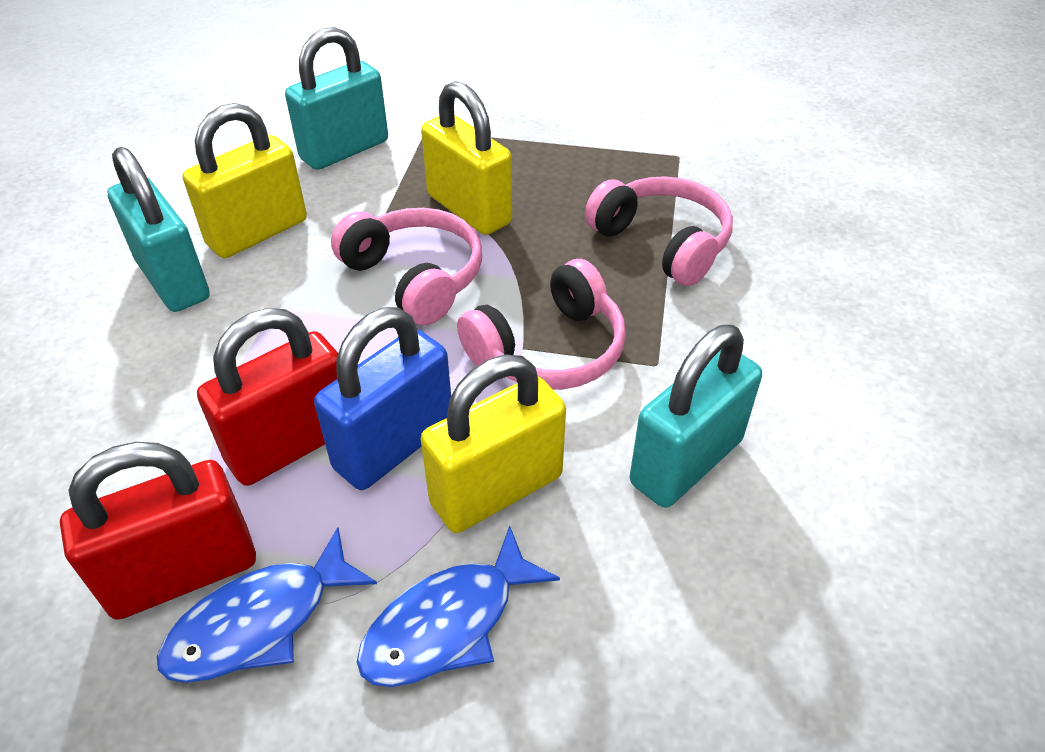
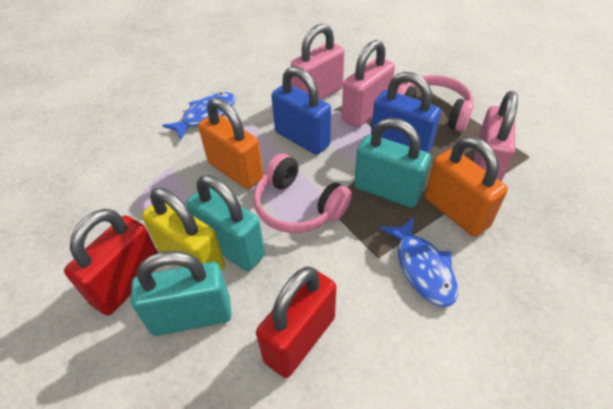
blue padlock: 1 -> 2
orange padlock: 0 -> 2
pink headphones: 3 -> 2
pink padlock: 0 -> 3
yellow padlock: 3 -> 1

